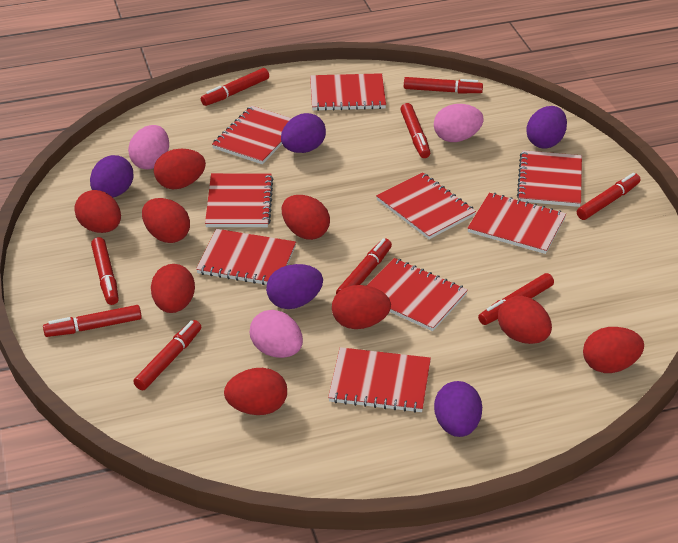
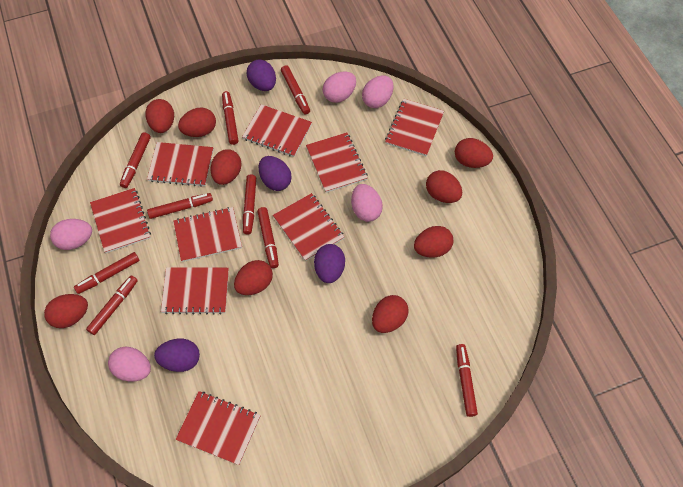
pink egg: 3 -> 5
purple egg: 5 -> 4

